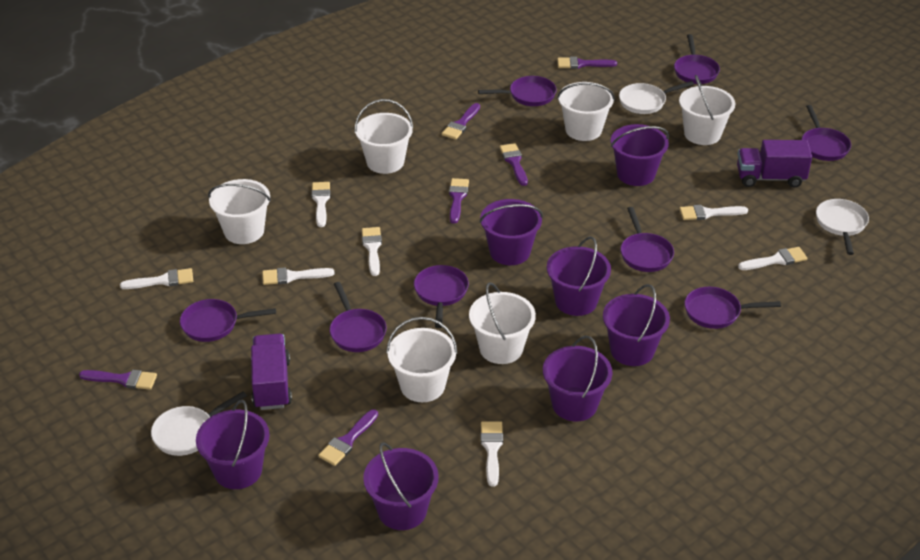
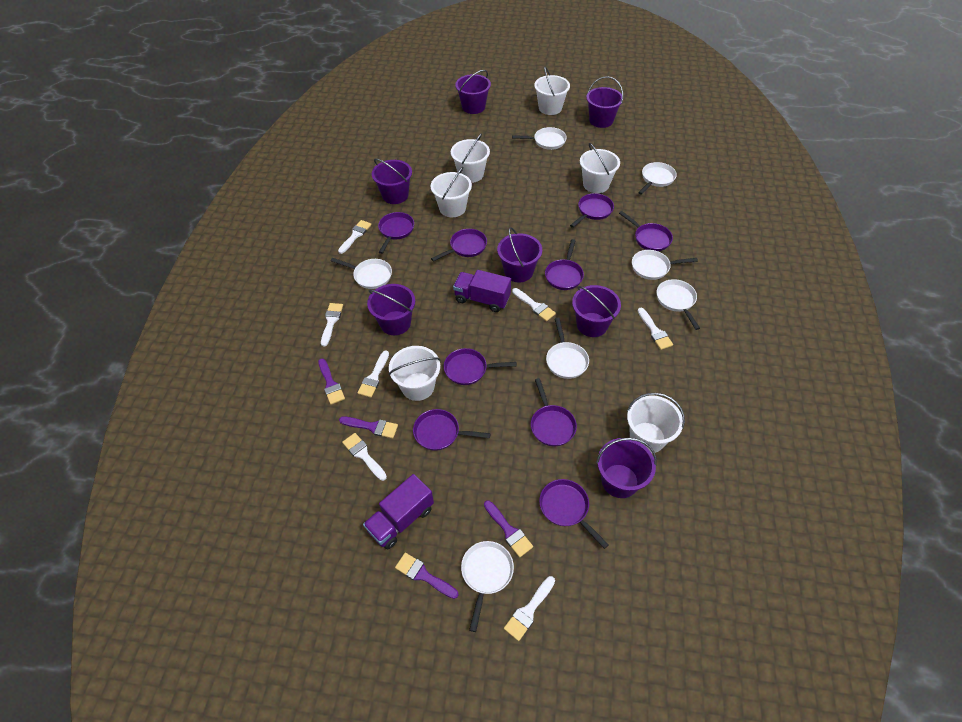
purple brush: 6 -> 4
purple pan: 8 -> 9
white pan: 3 -> 7

